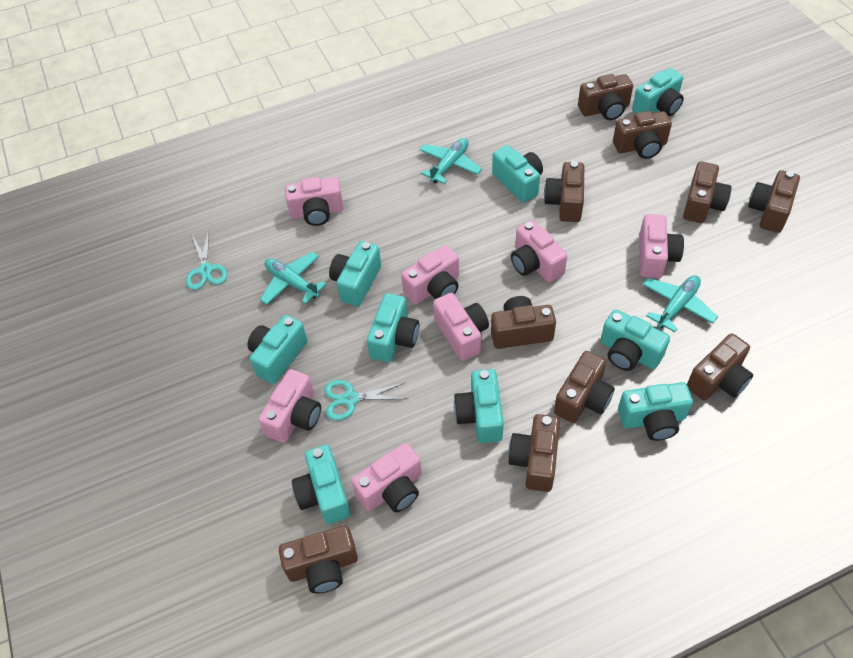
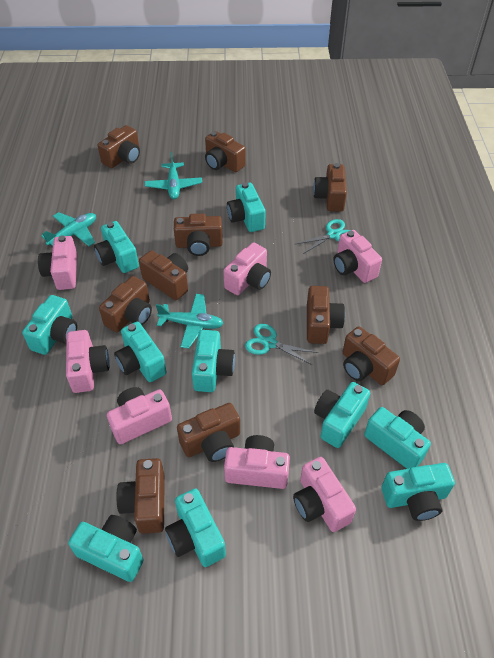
turquoise camera: 9 -> 10

